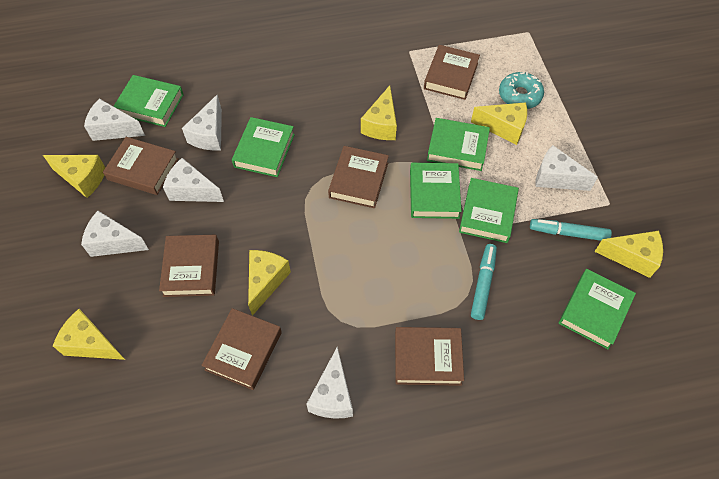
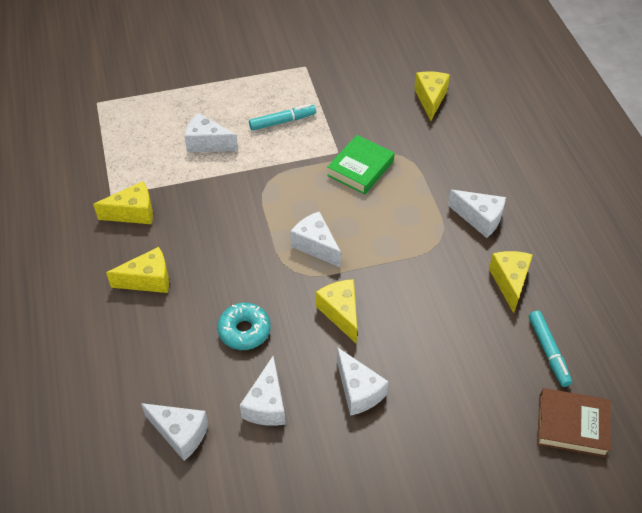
brown book: 6 -> 1
green book: 6 -> 1
yellow cheese: 6 -> 5

